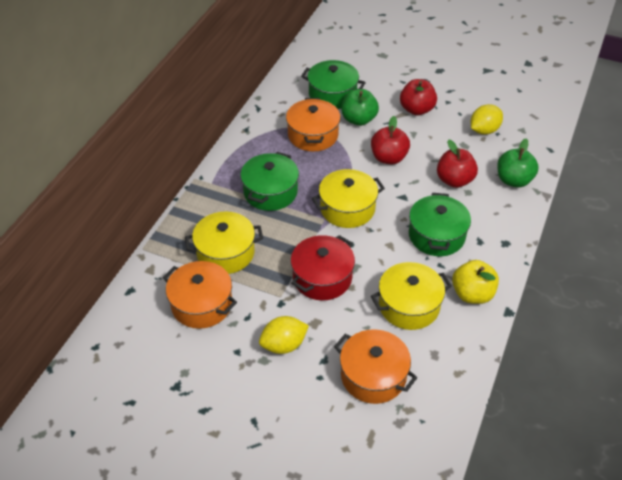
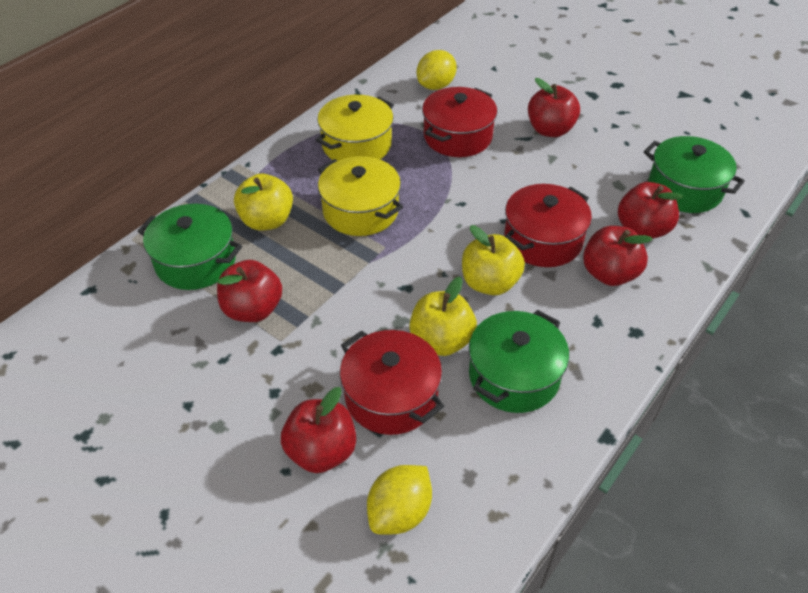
green apple: 2 -> 0
orange pot: 3 -> 0
red apple: 3 -> 5
red pot: 1 -> 3
yellow apple: 1 -> 3
yellow pot: 3 -> 2

